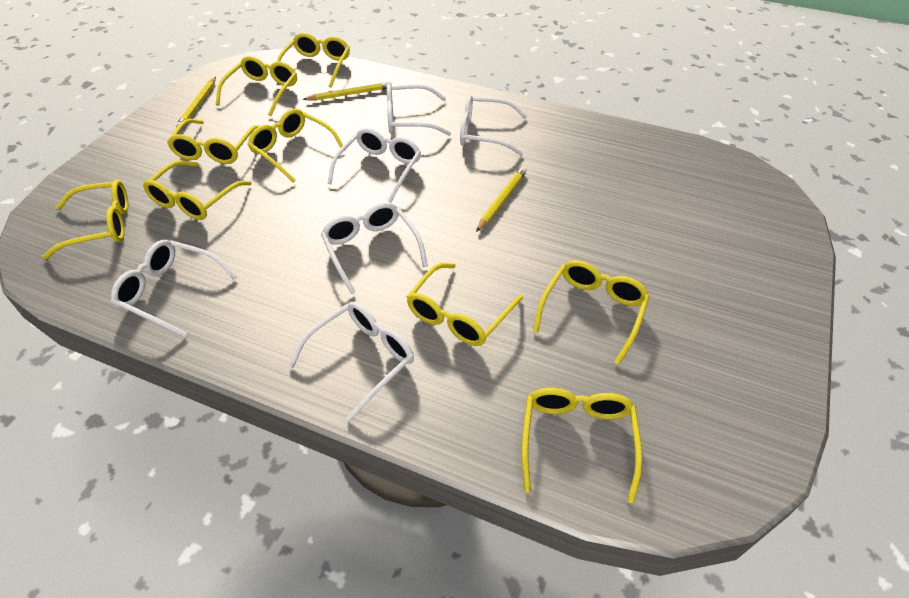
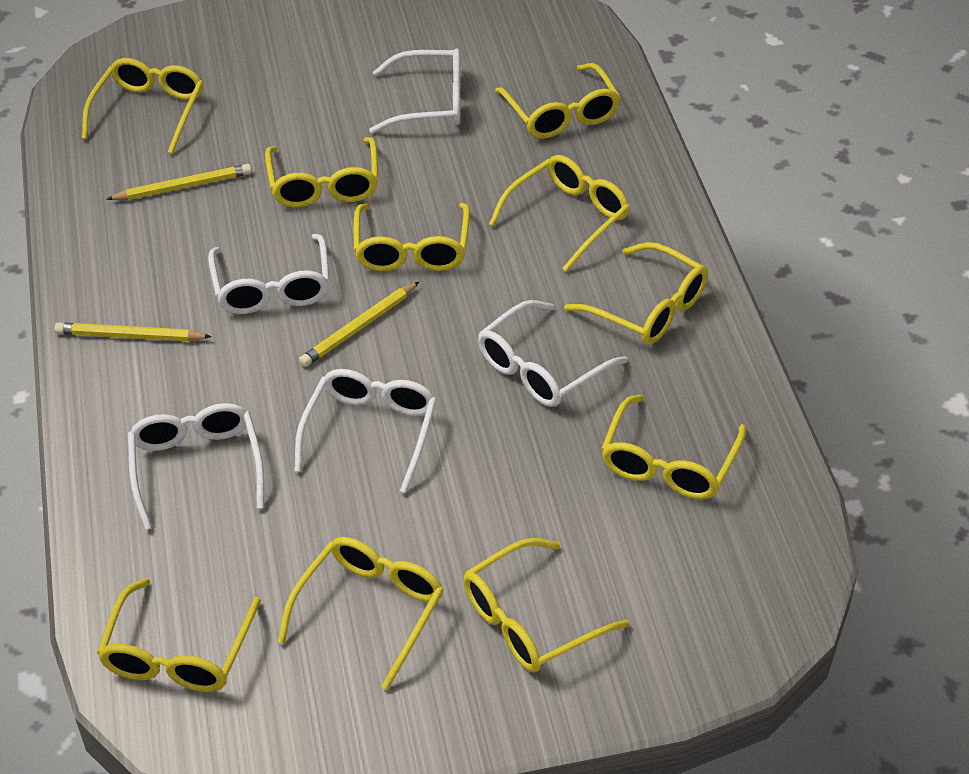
white glasses: 6 -> 5
yellow glasses: 9 -> 10

